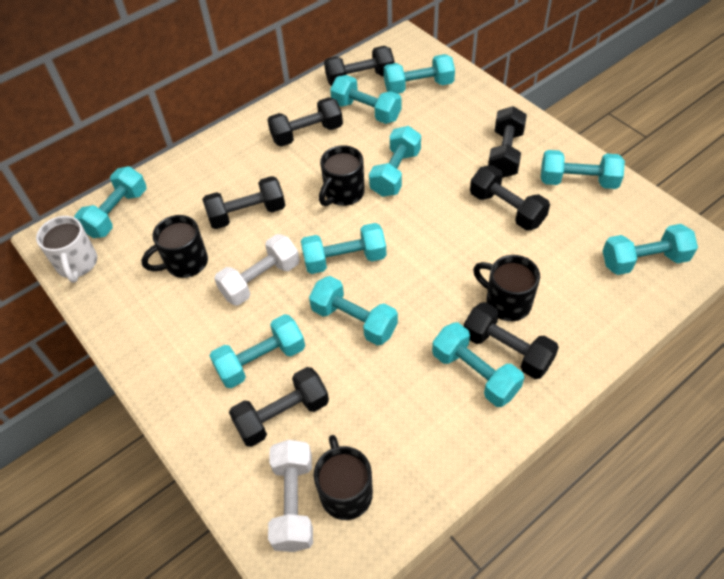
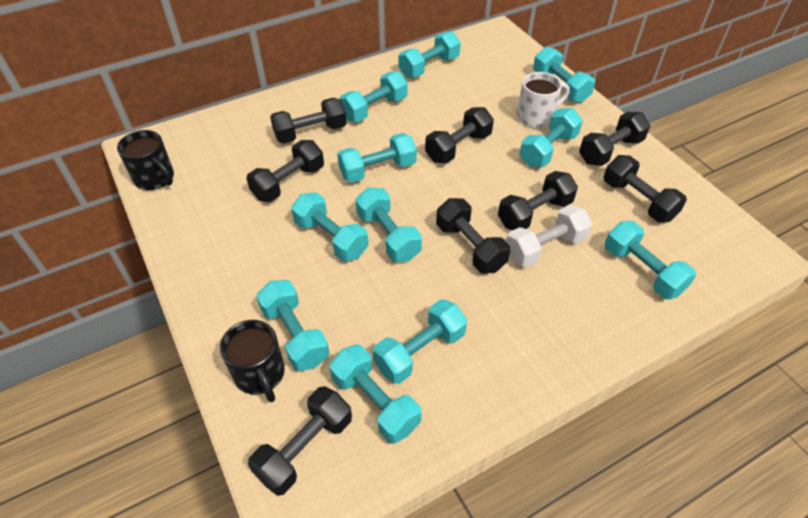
black dumbbell: 7 -> 8
black mug: 4 -> 2
turquoise dumbbell: 10 -> 11
white dumbbell: 2 -> 1

